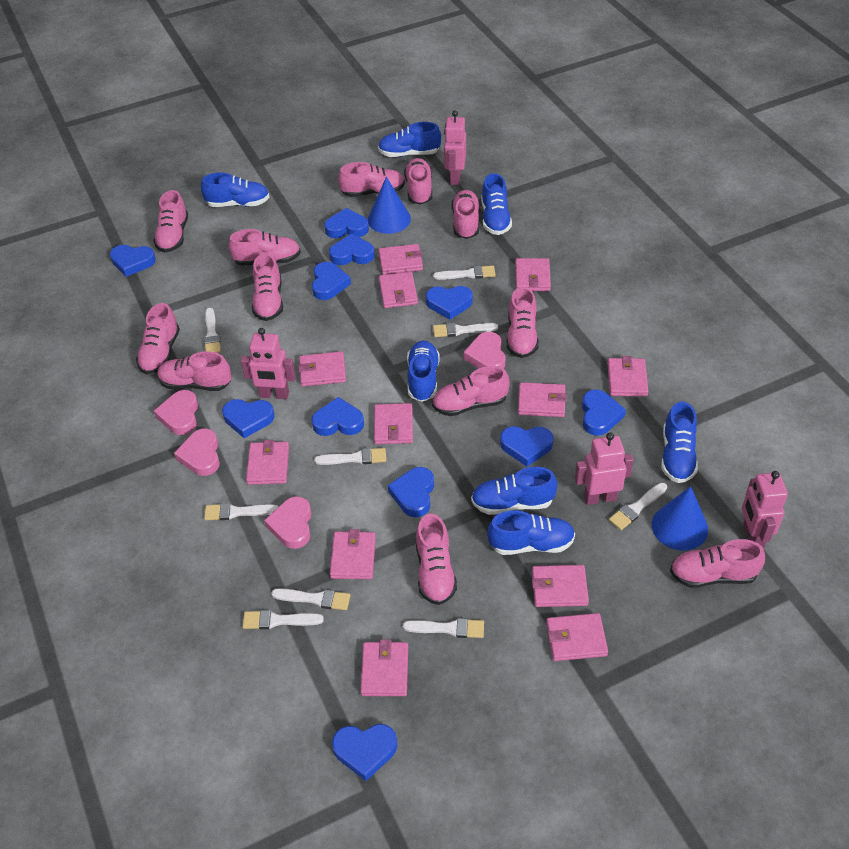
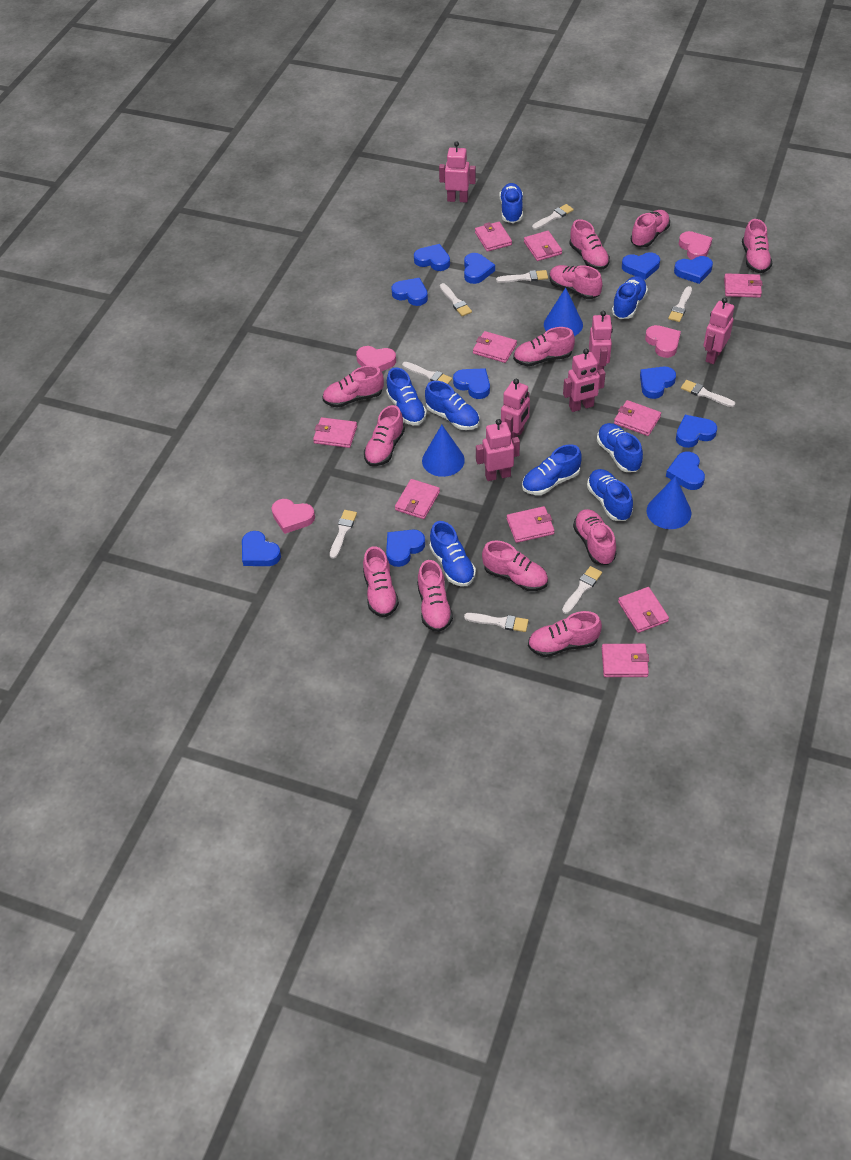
blue cone: 2 -> 3
blue shoe: 7 -> 8
pink robot: 4 -> 6
pink wallet: 12 -> 10

